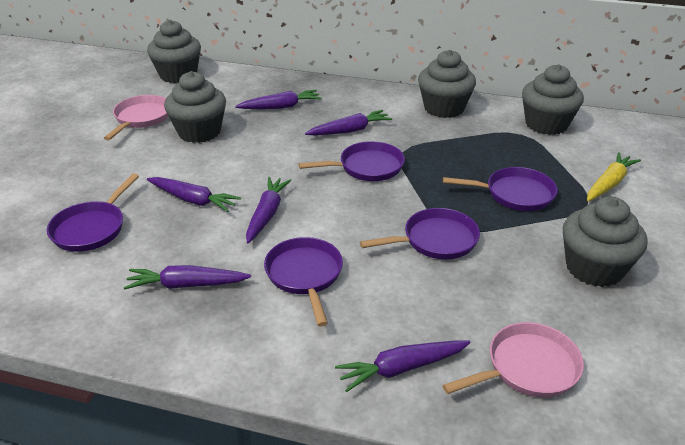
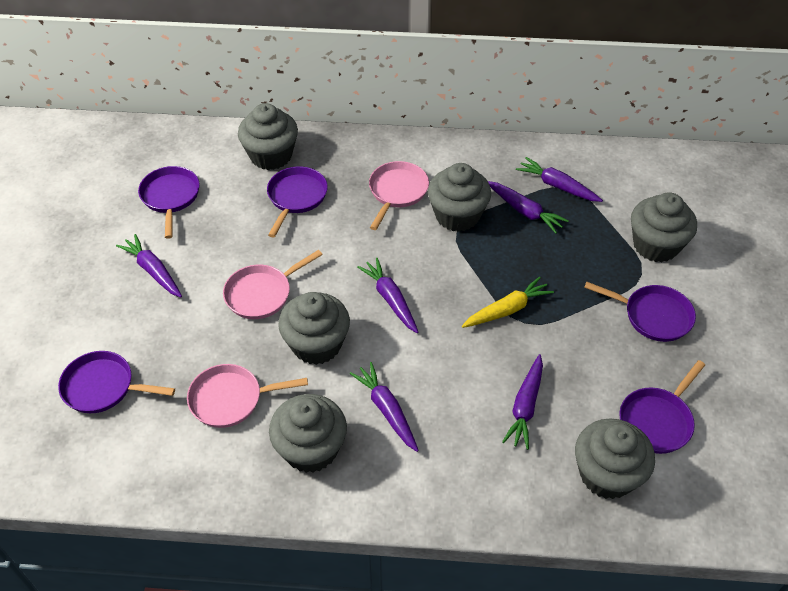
grey cupcake: 5 -> 6
pink pan: 2 -> 3

